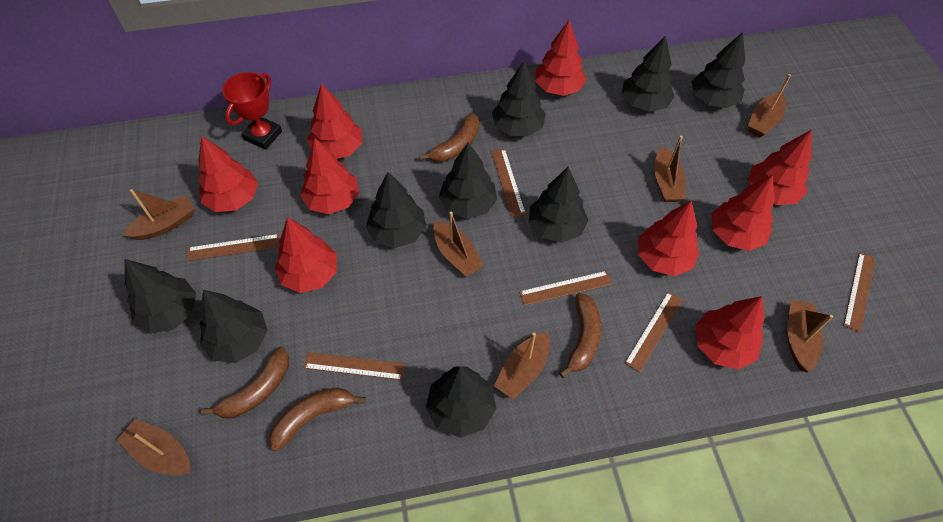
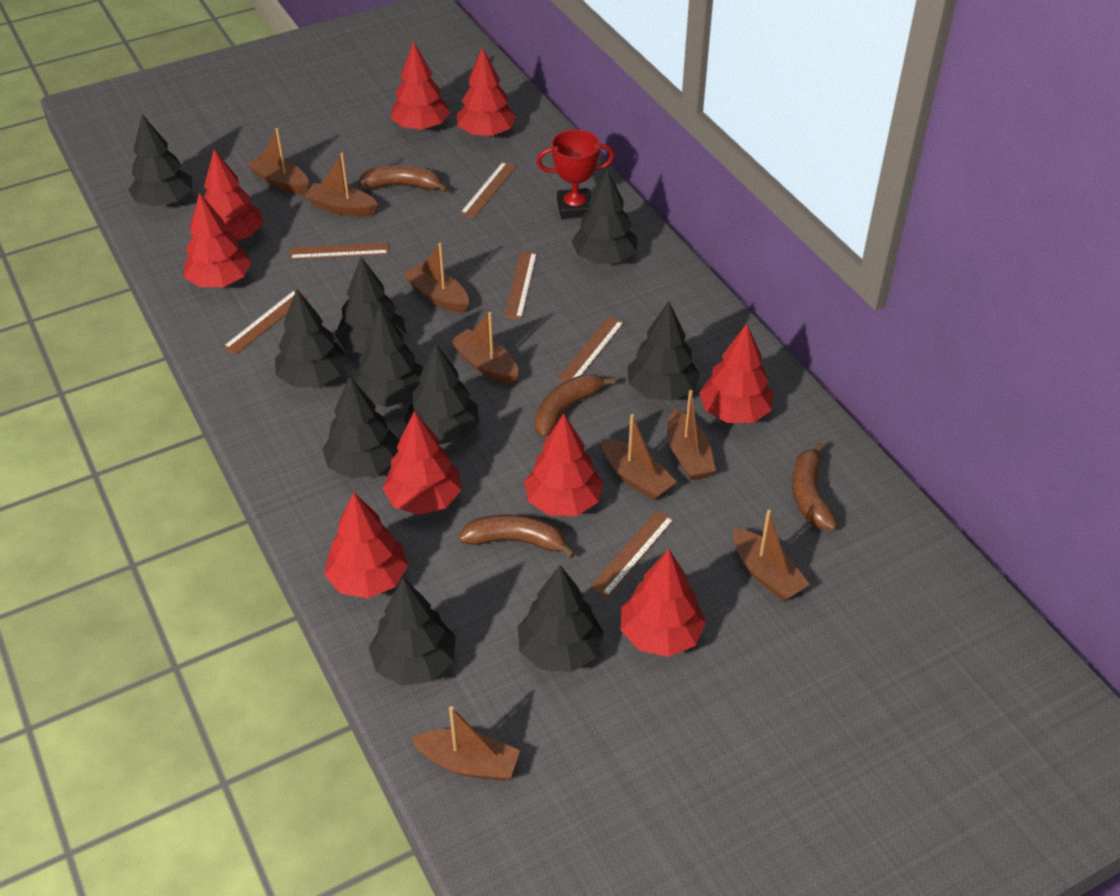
black tree: 9 -> 10
brown boat: 7 -> 8

